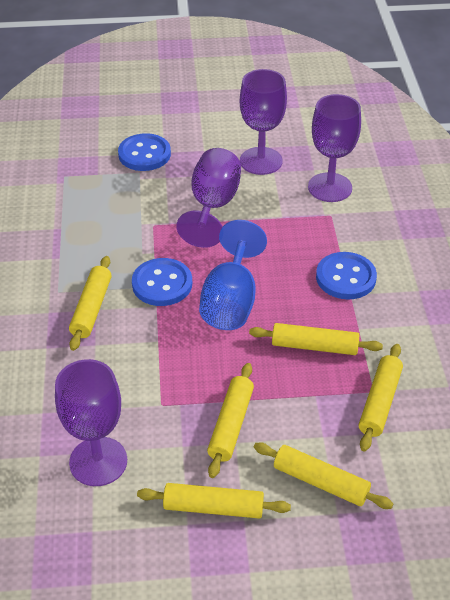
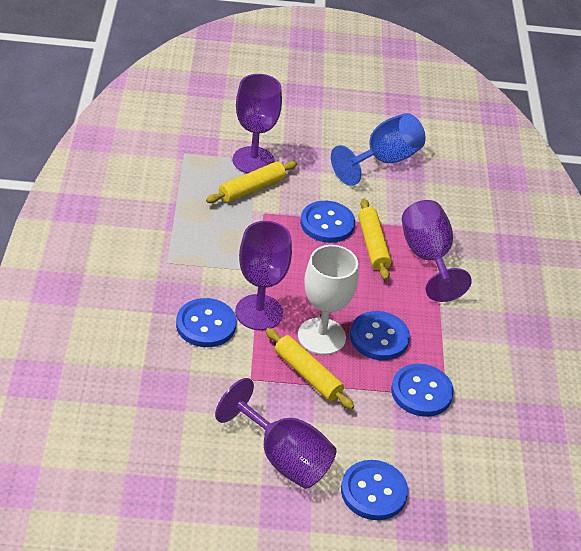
blue button: 3 -> 5
white goblet: 0 -> 1
yellow rolling pin: 6 -> 3

